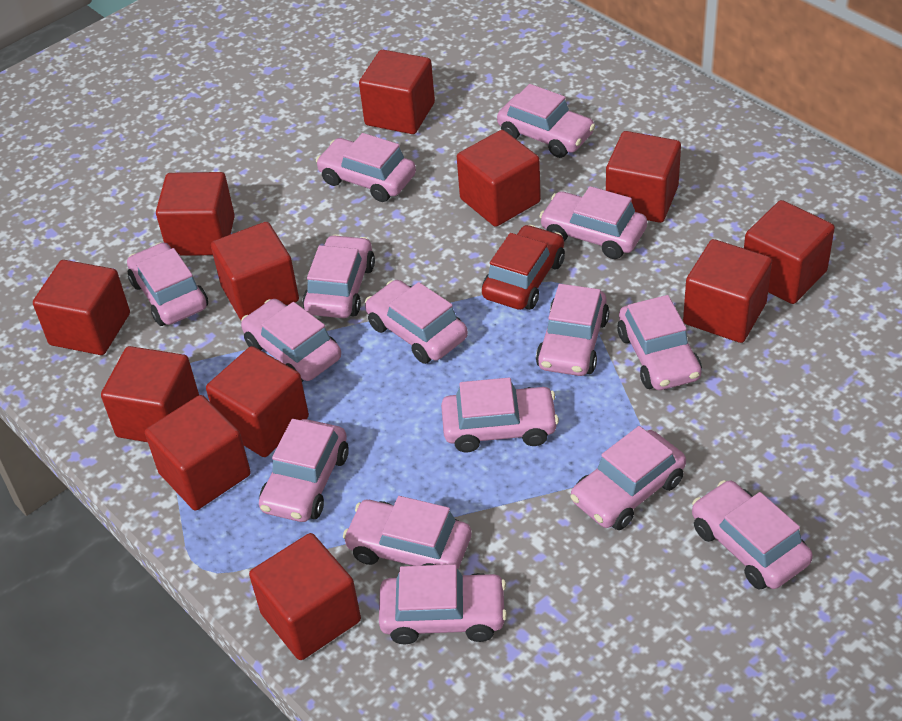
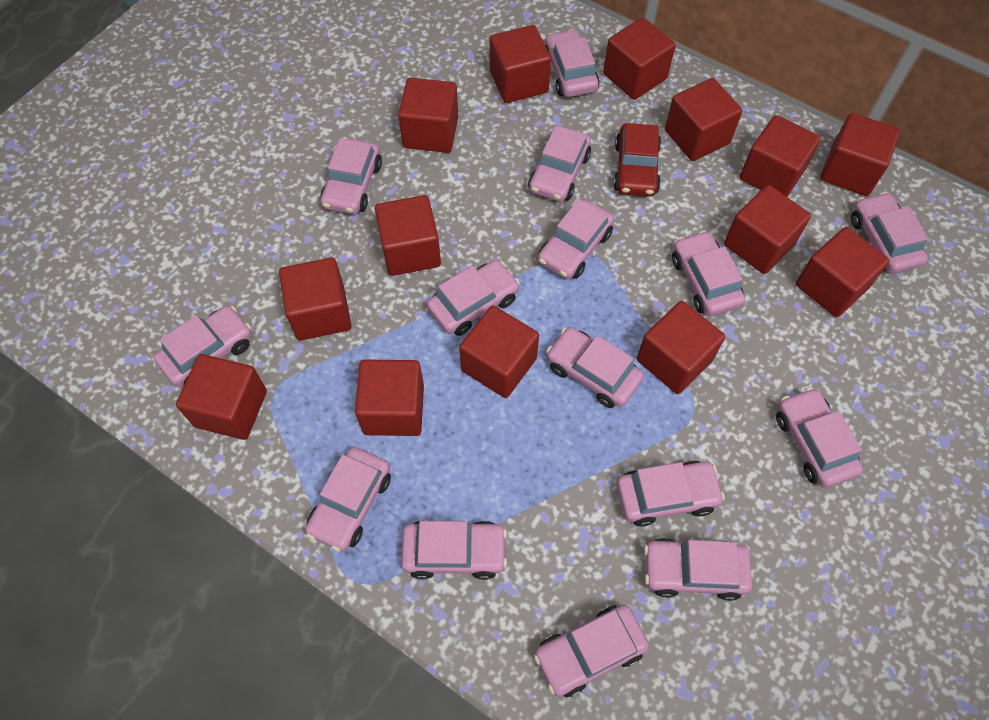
red cube: 12 -> 14

